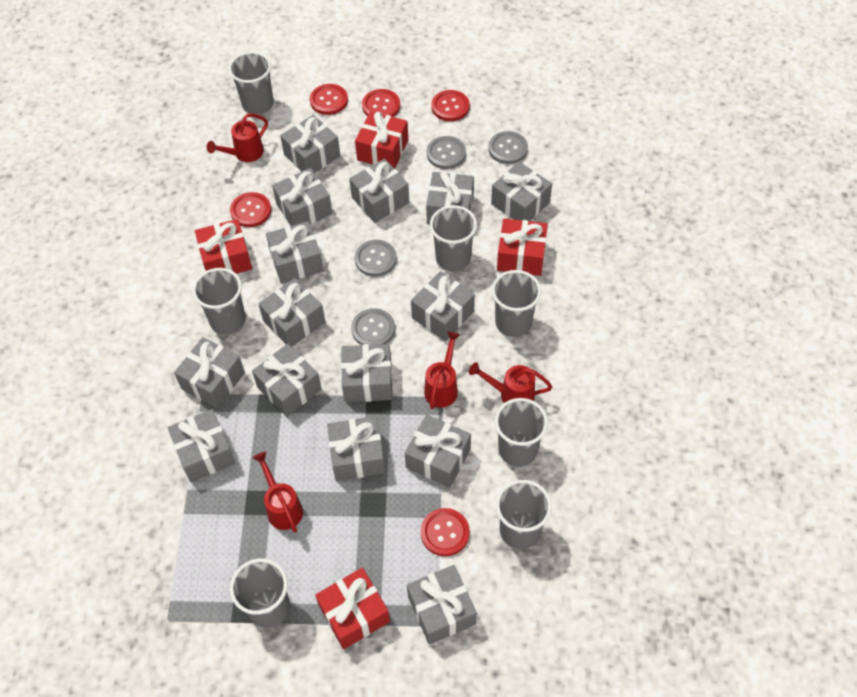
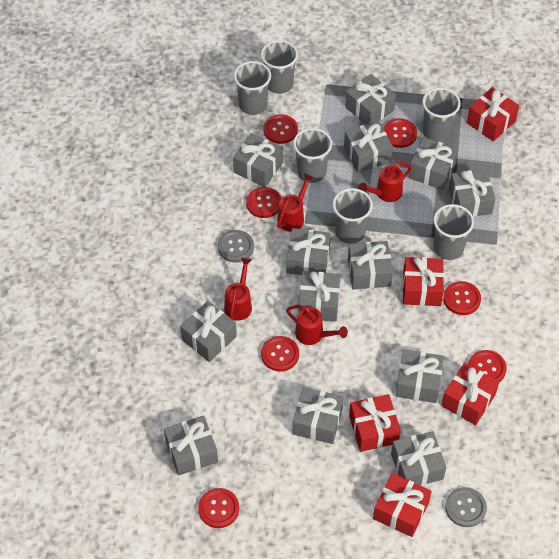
grey button: 4 -> 2
grey cup: 7 -> 6
grey gift: 15 -> 13
red button: 5 -> 7
red gift: 4 -> 5

